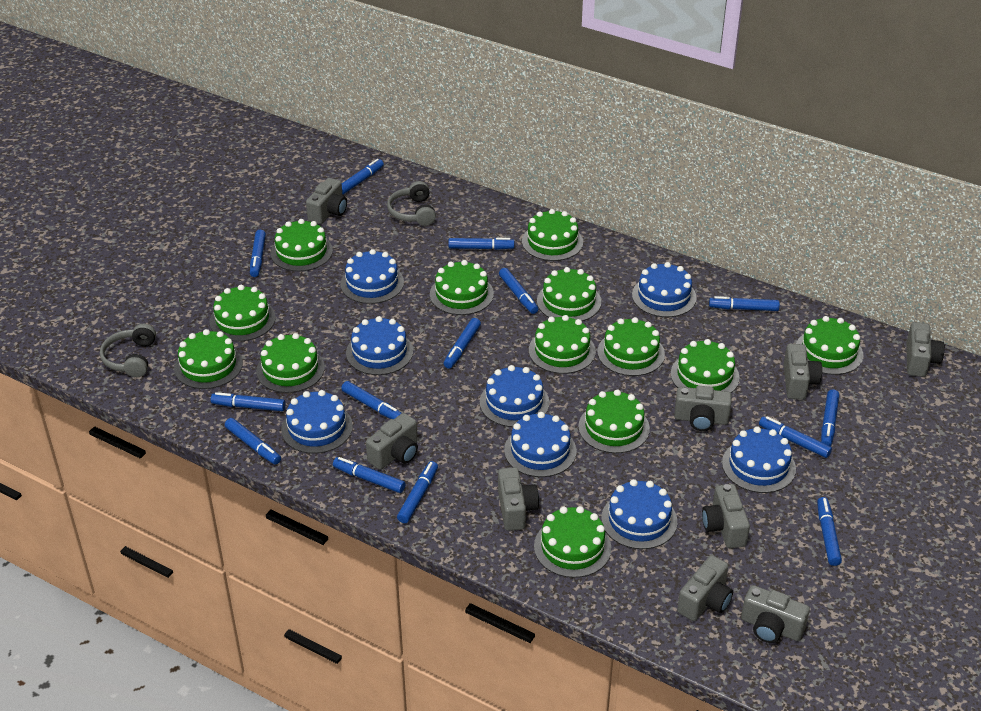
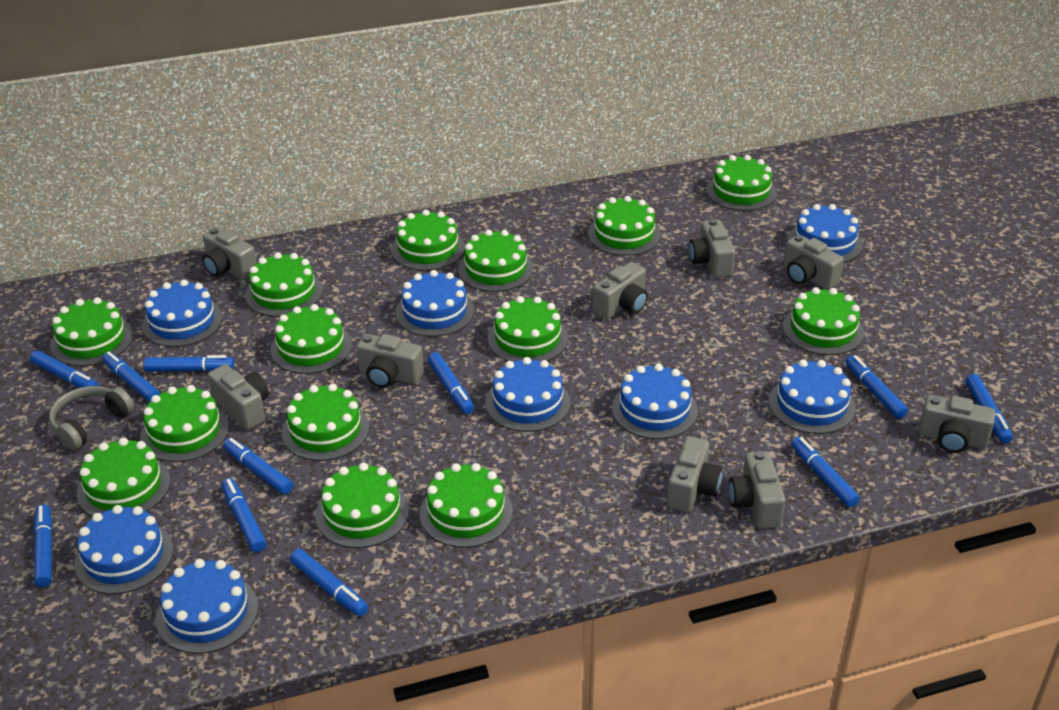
blue marker: 14 -> 11
green cake: 13 -> 14
grey headphones: 2 -> 1

